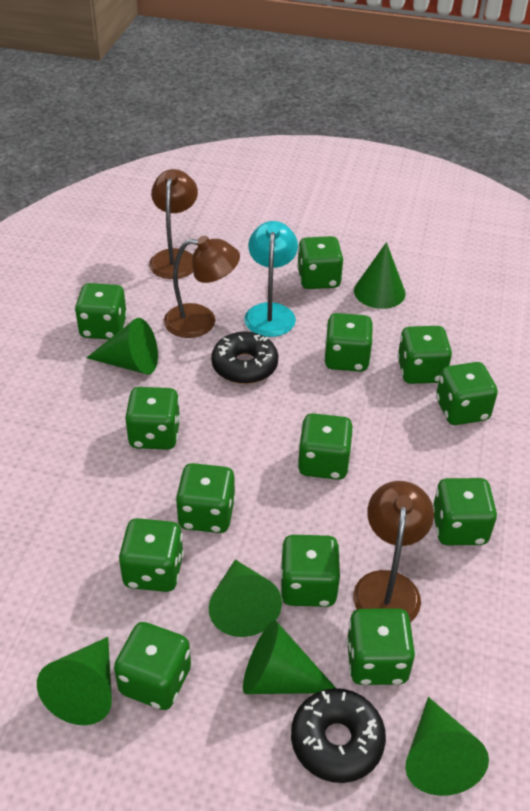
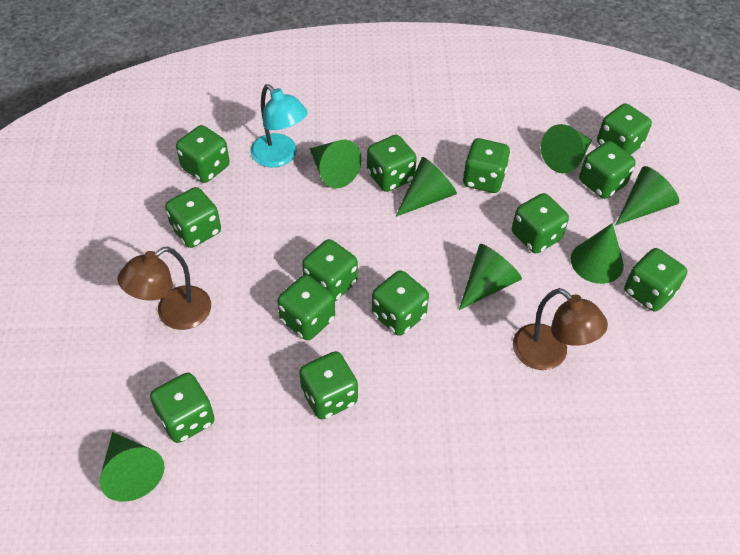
black donut: 2 -> 0
brown lamp: 3 -> 2
green cone: 6 -> 7

